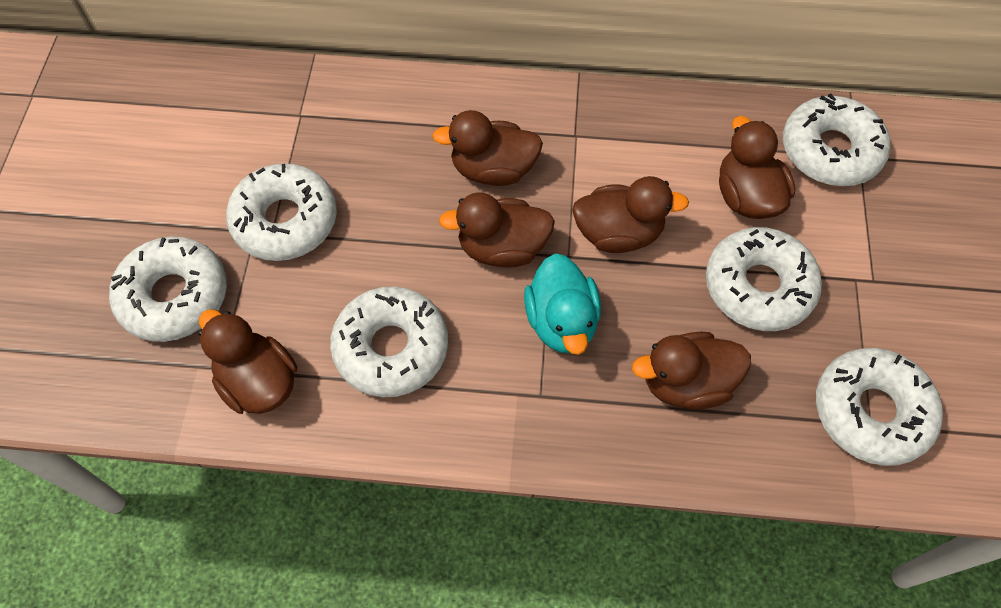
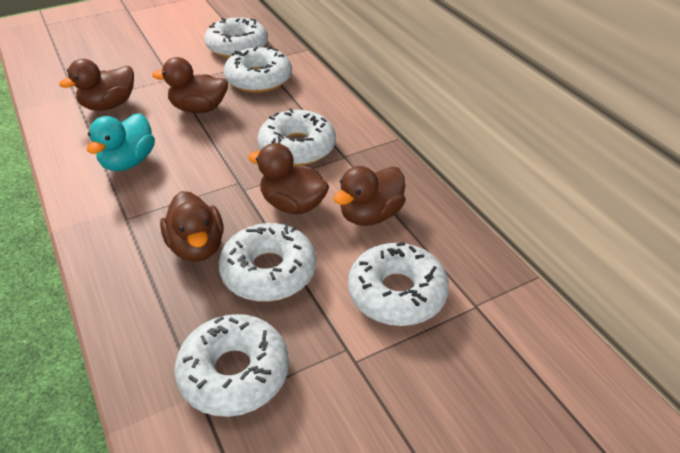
brown duck: 6 -> 5

